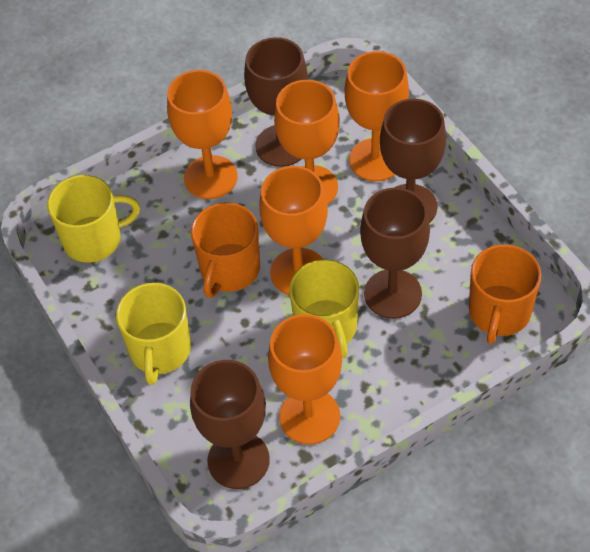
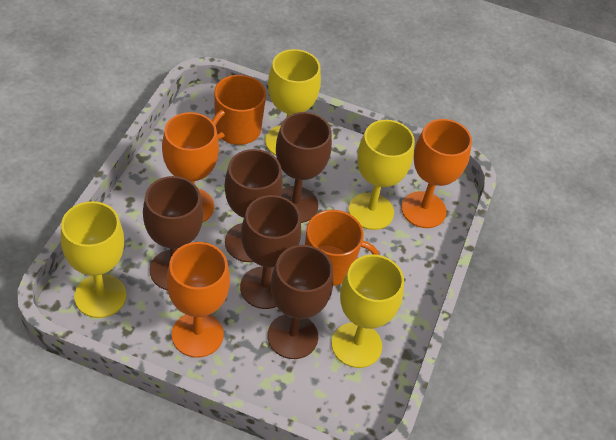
brown goblet: 4 -> 5
orange goblet: 5 -> 3
yellow goblet: 0 -> 4
yellow mug: 3 -> 0

